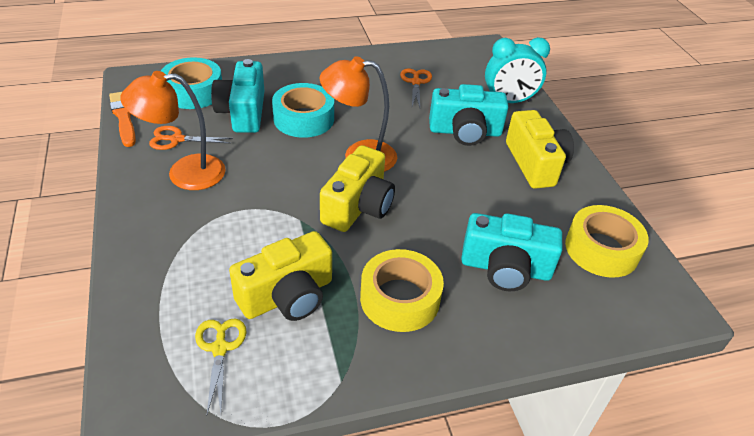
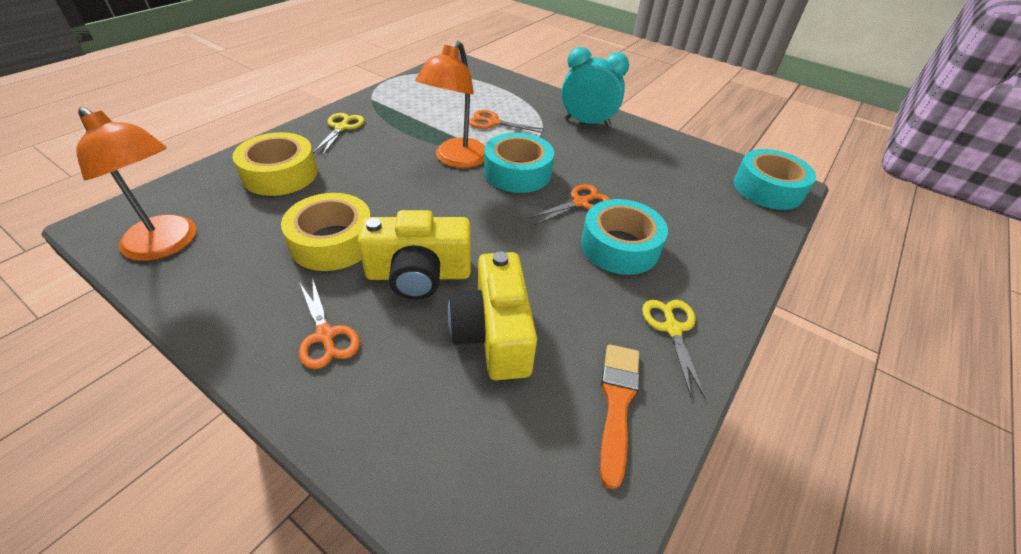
orange scissors: 2 -> 3
turquoise camera: 3 -> 0
turquoise tape: 2 -> 3
yellow camera: 3 -> 2
yellow scissors: 1 -> 2

